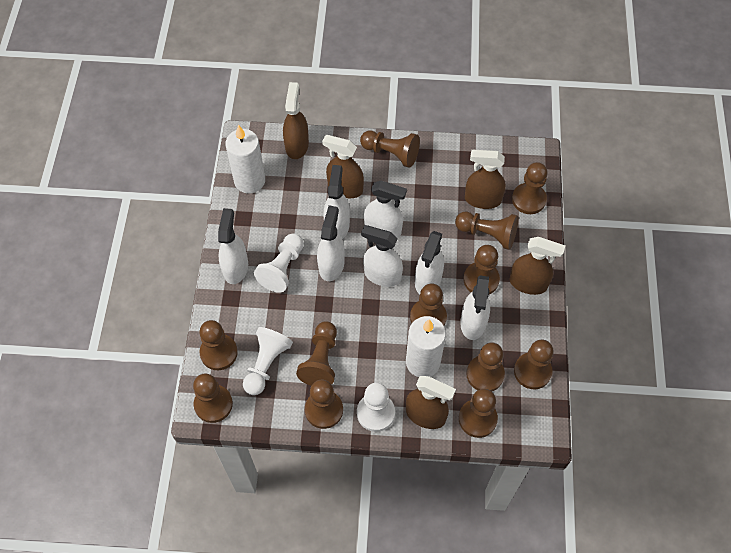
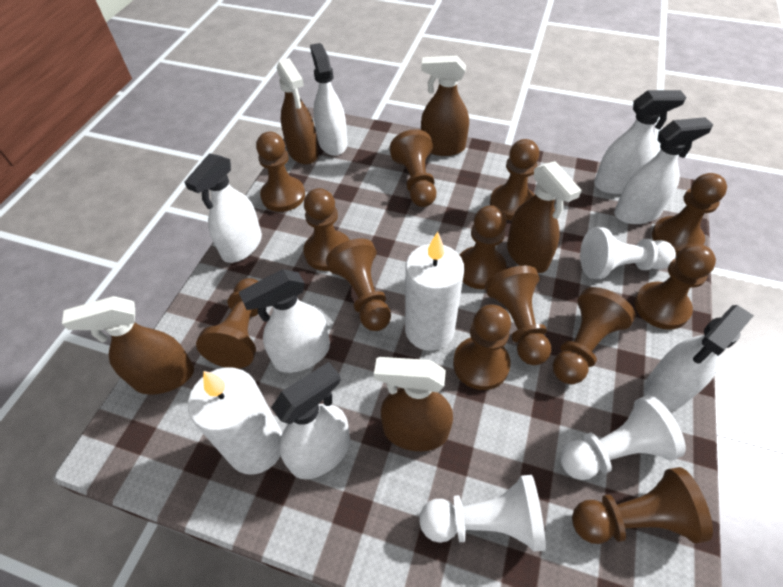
brown pawn: 12 -> 13

